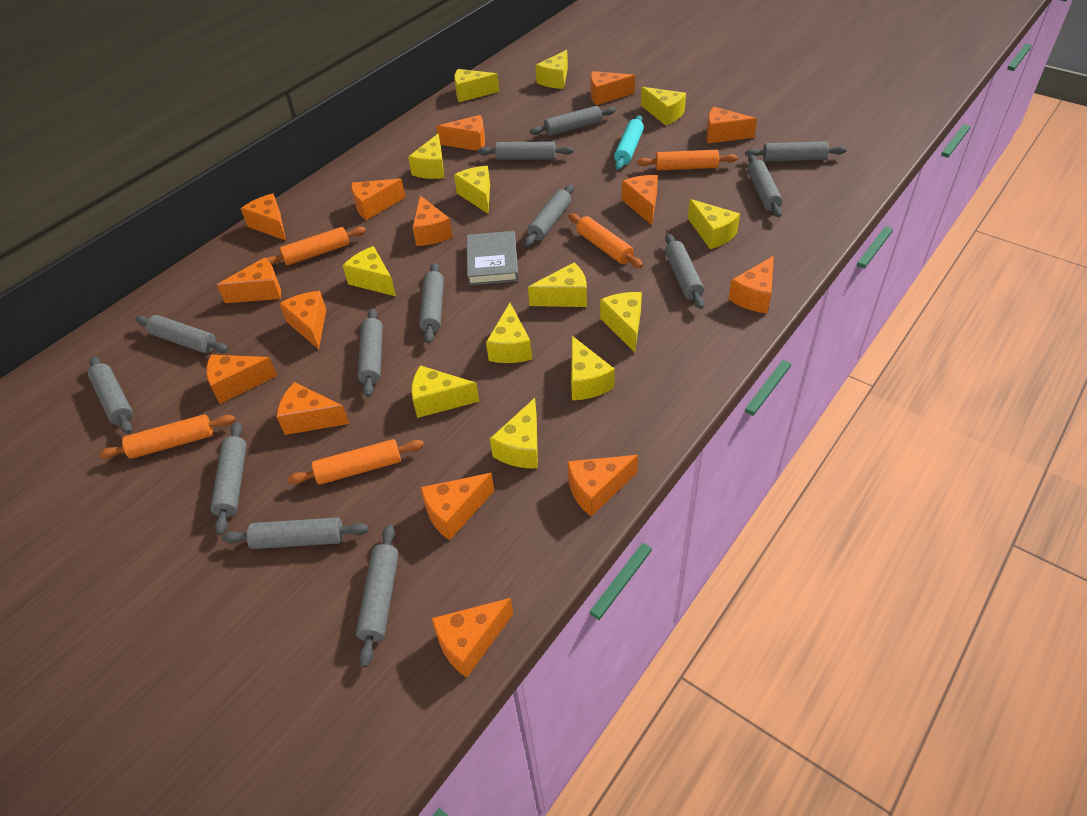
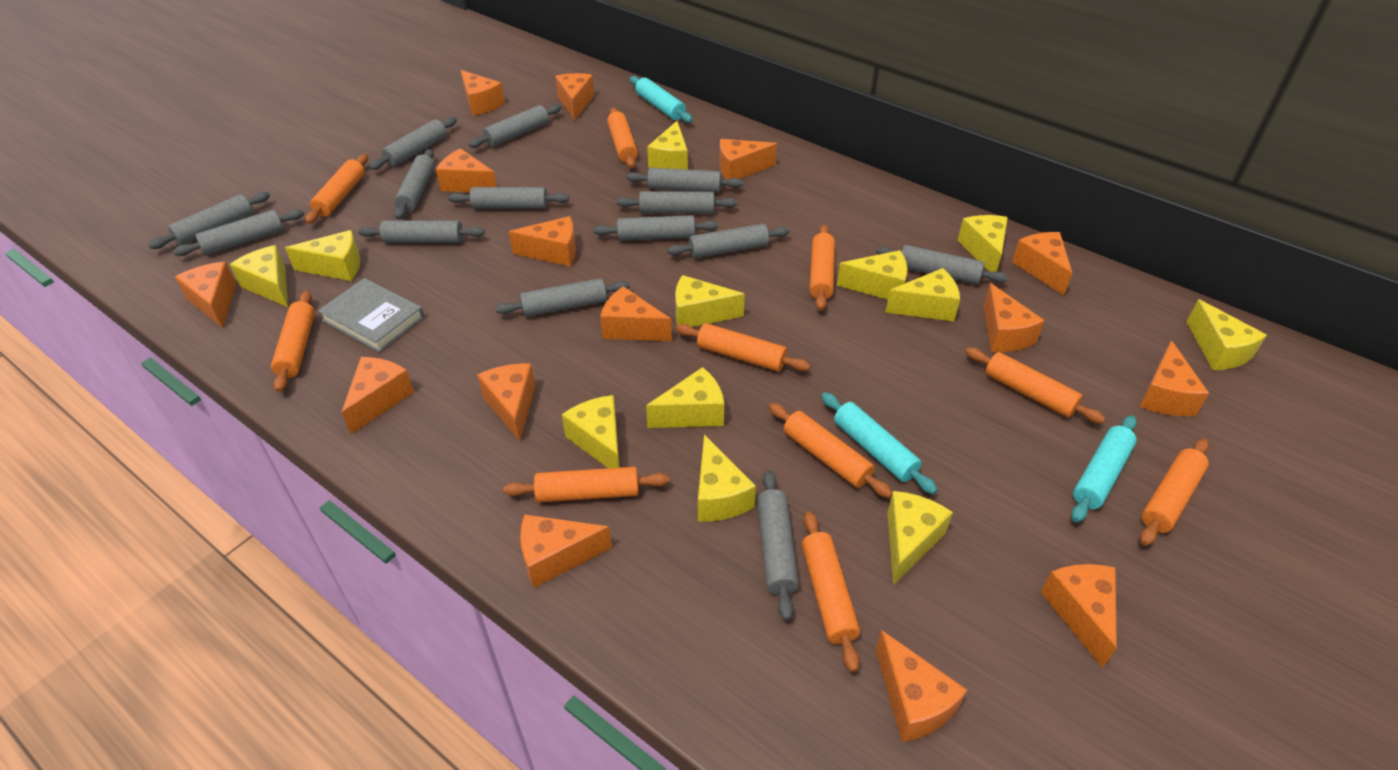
grey rolling pin: 13 -> 14
orange rolling pin: 5 -> 10
turquoise rolling pin: 1 -> 3
yellow cheese: 13 -> 12

